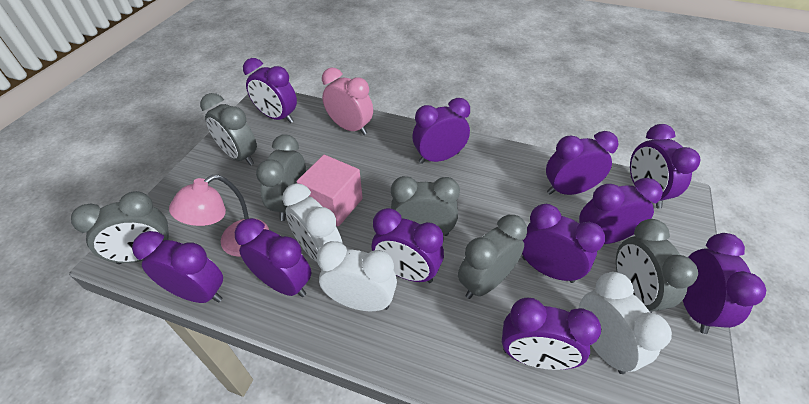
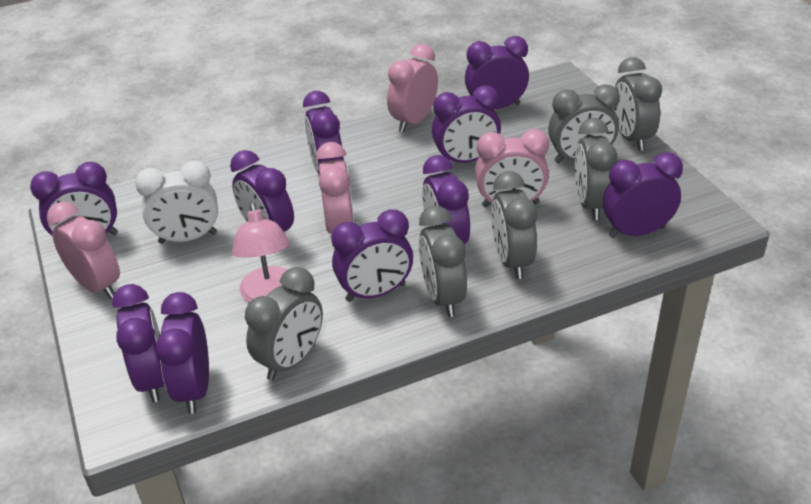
pink clock: 1 -> 4
pink cube: 1 -> 0
purple clock: 11 -> 10
white clock: 3 -> 1

